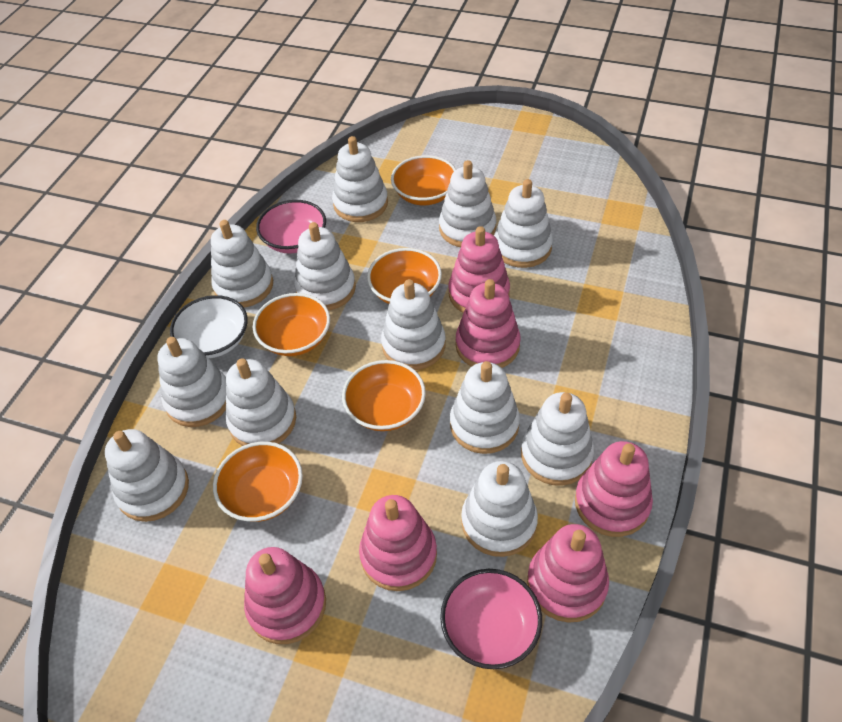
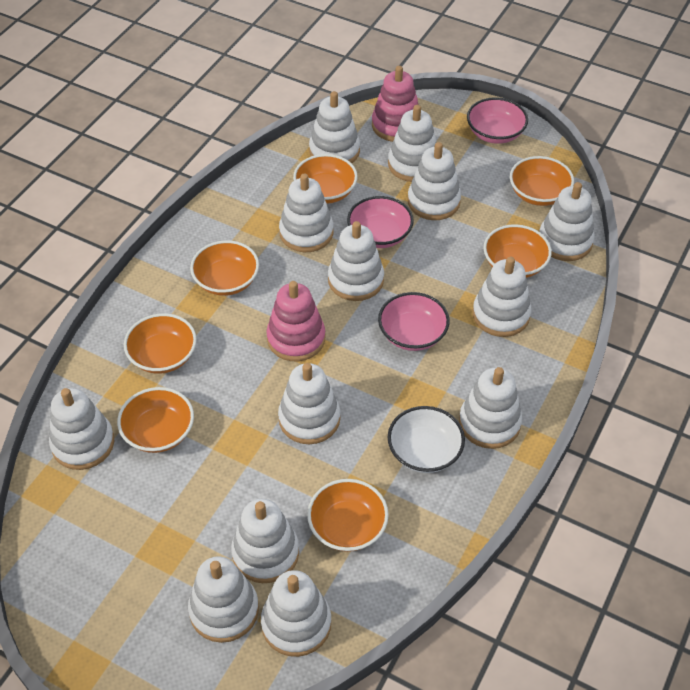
orange bowl: 5 -> 7
pink bowl: 2 -> 3
pink stacking toy: 6 -> 2
white stacking toy: 12 -> 13

